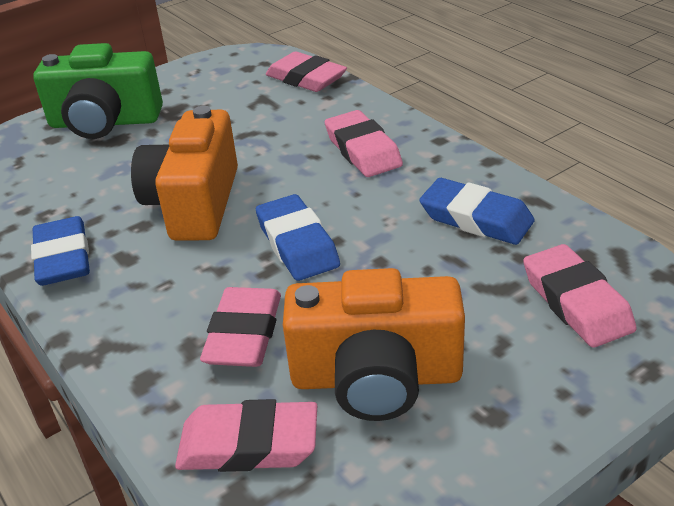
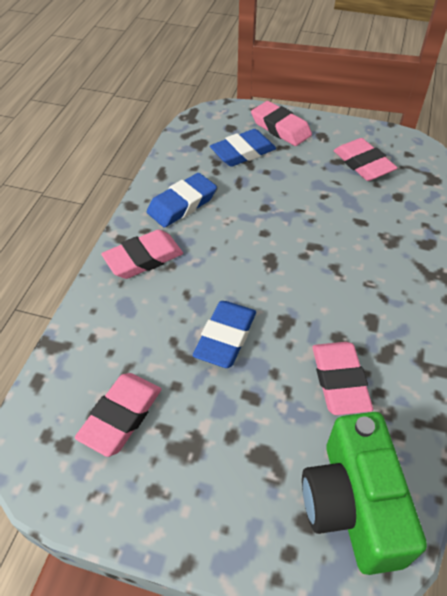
orange camera: 2 -> 0

